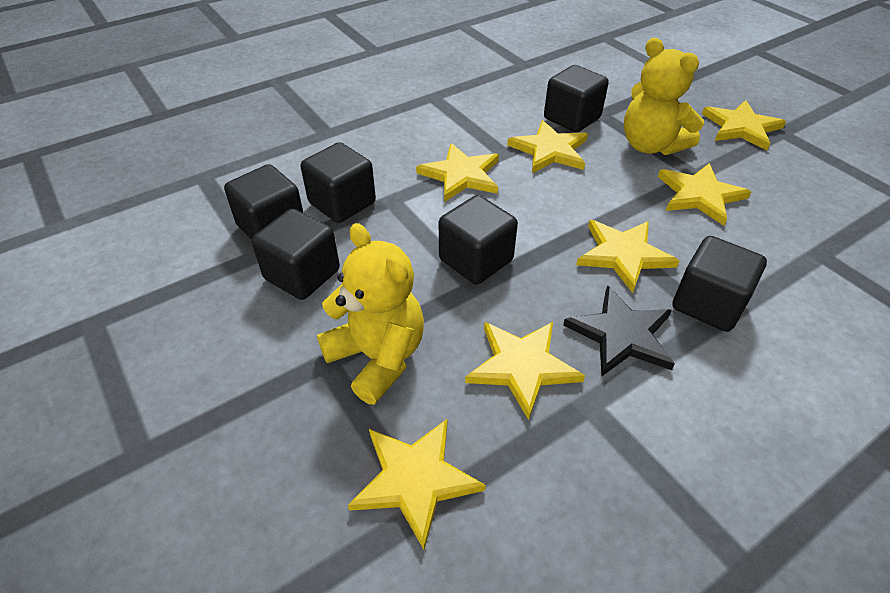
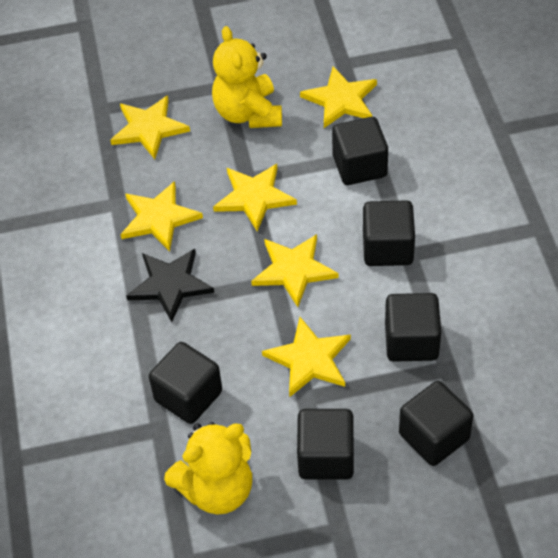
yellow star: 7 -> 6

